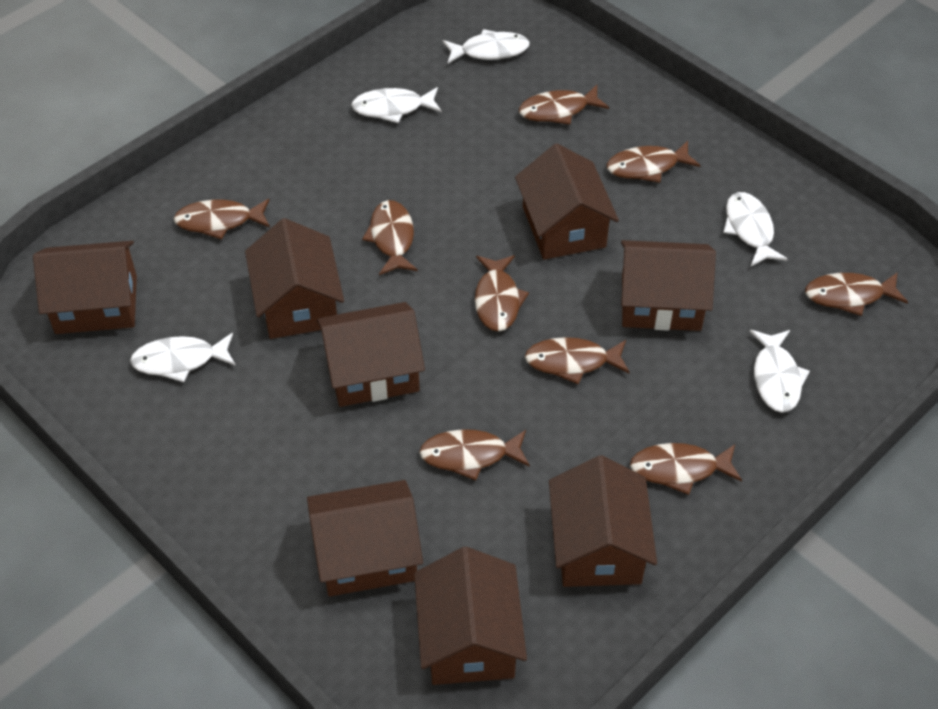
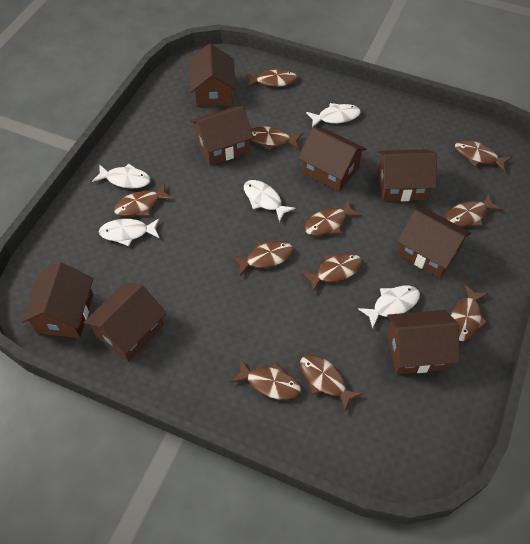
brown fish: 9 -> 11

